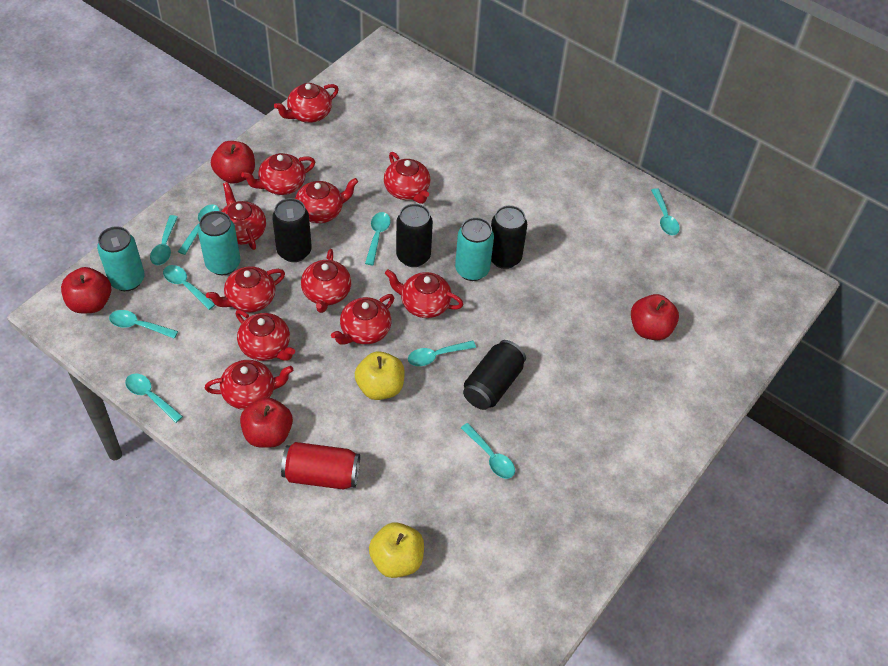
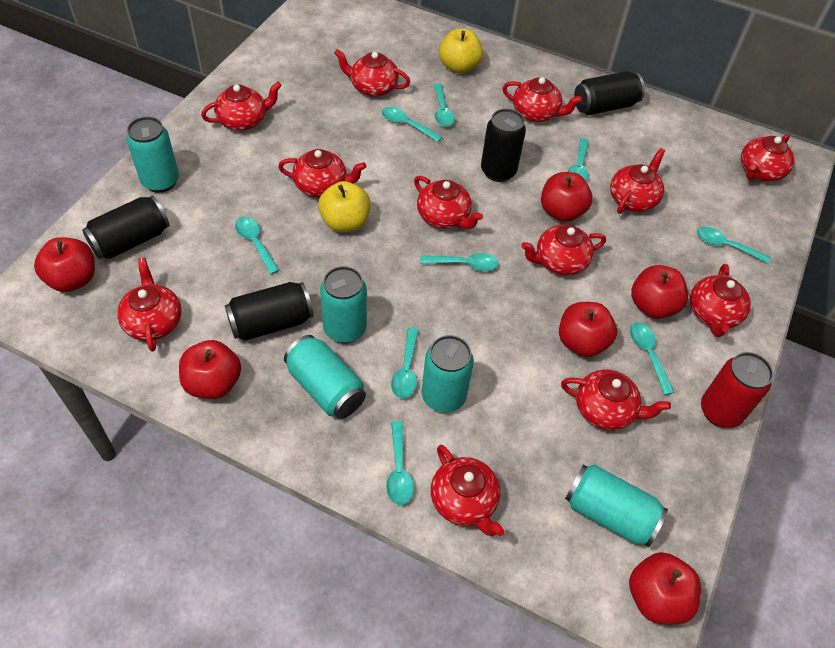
red apple: 4 -> 6
red teapot: 11 -> 12
turquoise can: 3 -> 5

